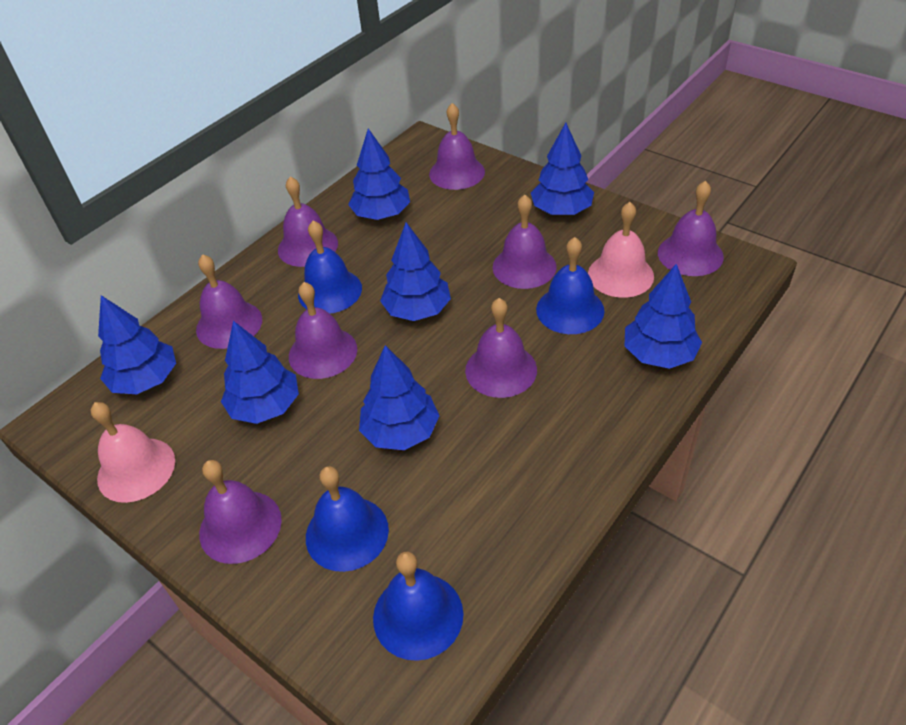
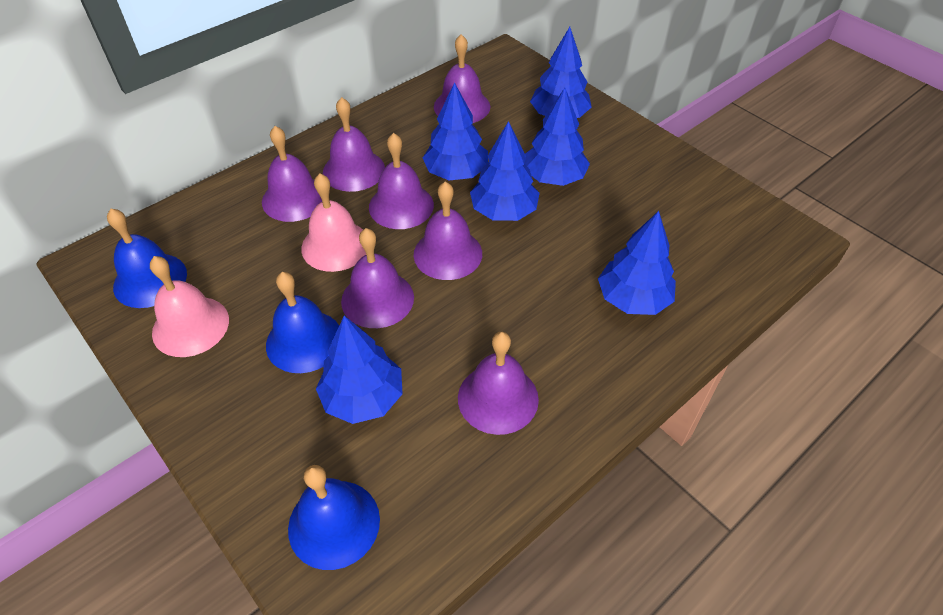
blue bell: 4 -> 3
blue tree: 7 -> 6
purple bell: 8 -> 7

